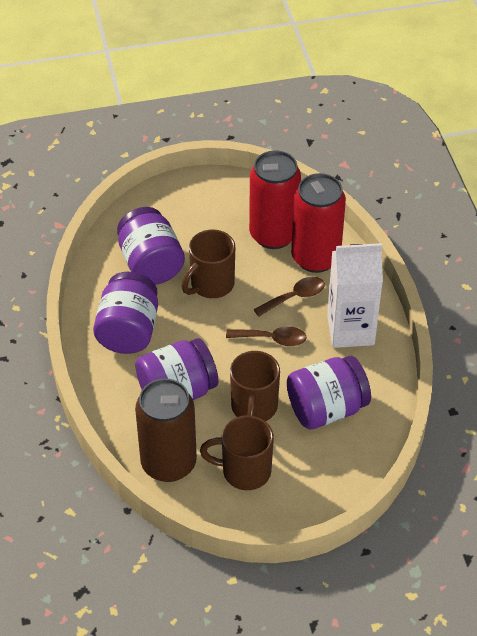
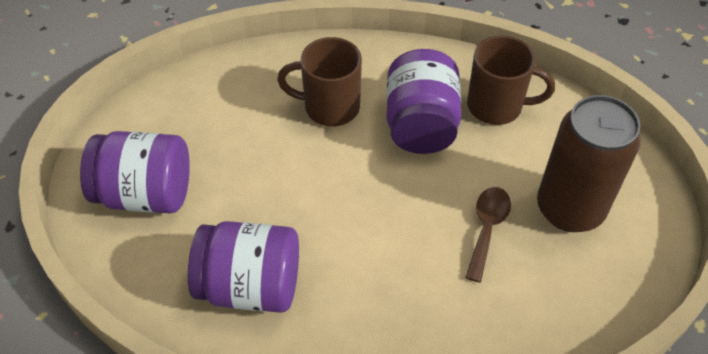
brown mug: 3 -> 2
brown spoon: 2 -> 1
purple jar: 4 -> 3
red can: 2 -> 0
white carton: 1 -> 0

